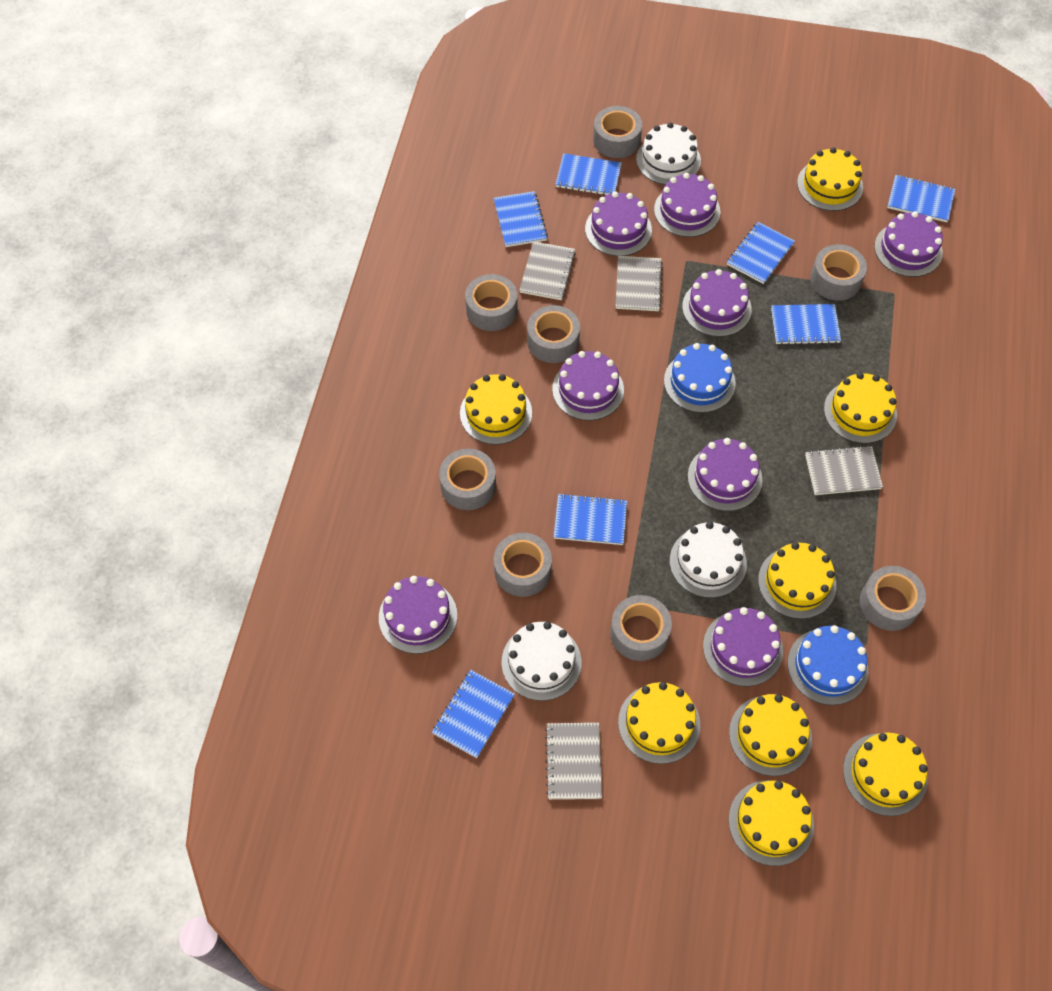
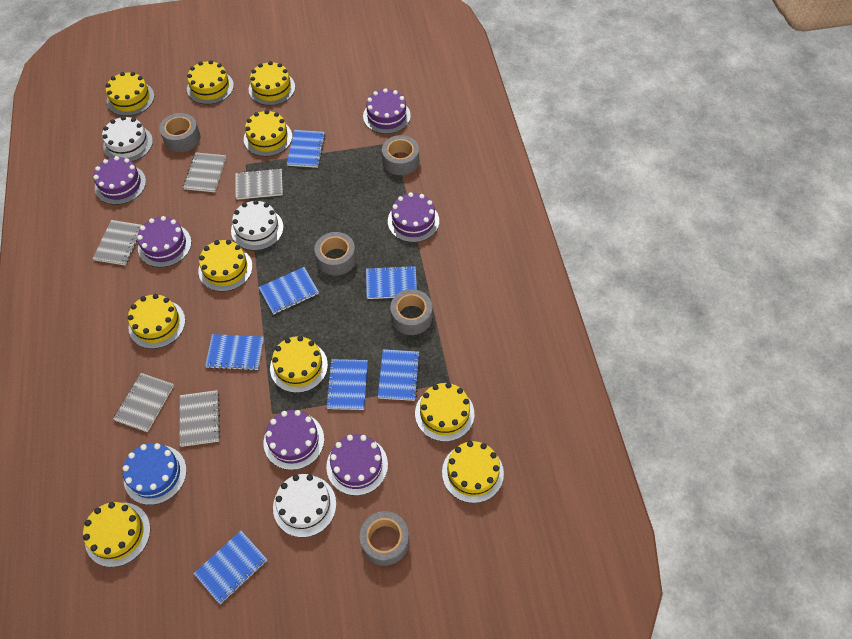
blue cake: 2 -> 1
grey notebook: 4 -> 5
grey tape: 8 -> 5
purple cake: 8 -> 6
yellow cake: 8 -> 10

